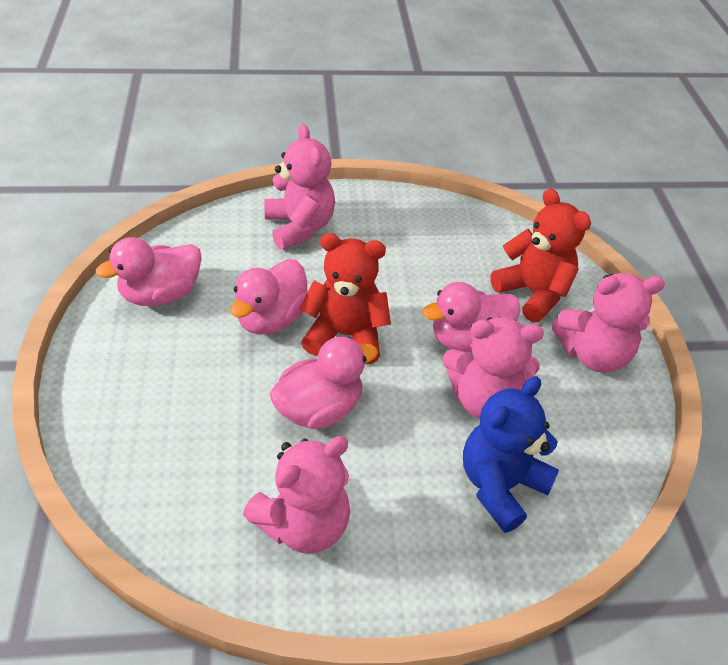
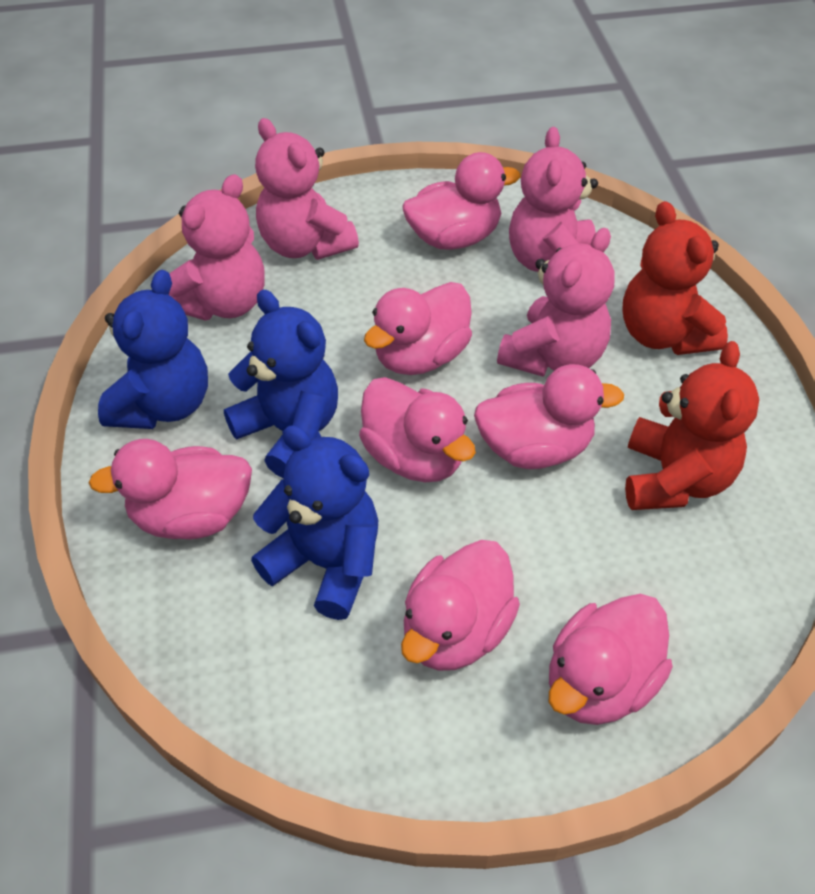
blue teddy bear: 1 -> 3
pink duck: 4 -> 7

